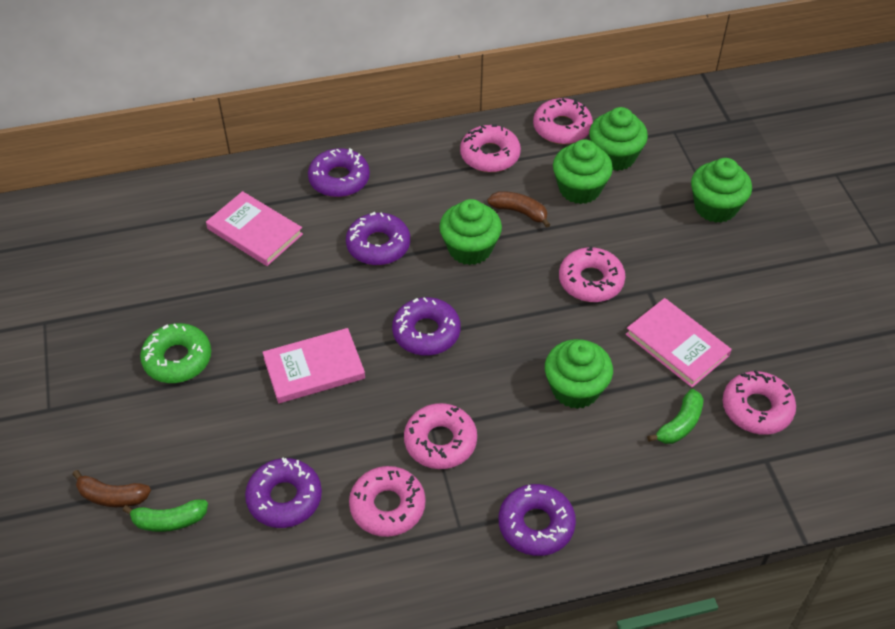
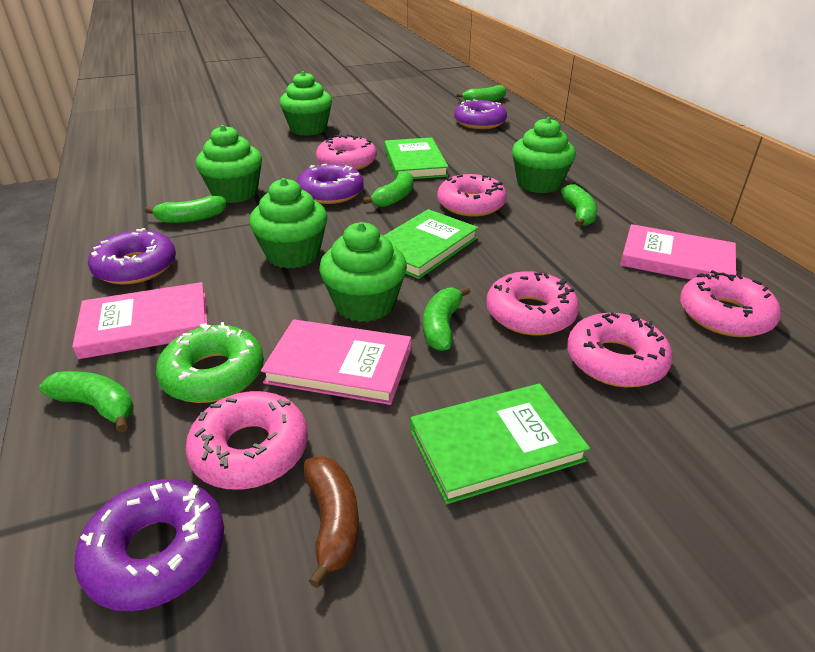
brown banana: 2 -> 1
green banana: 2 -> 6
green book: 0 -> 3
purple donut: 5 -> 4

